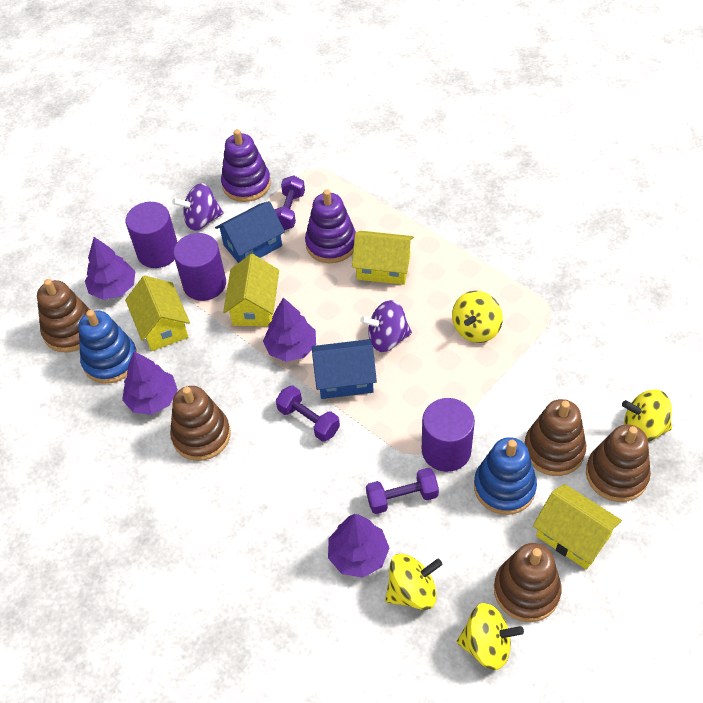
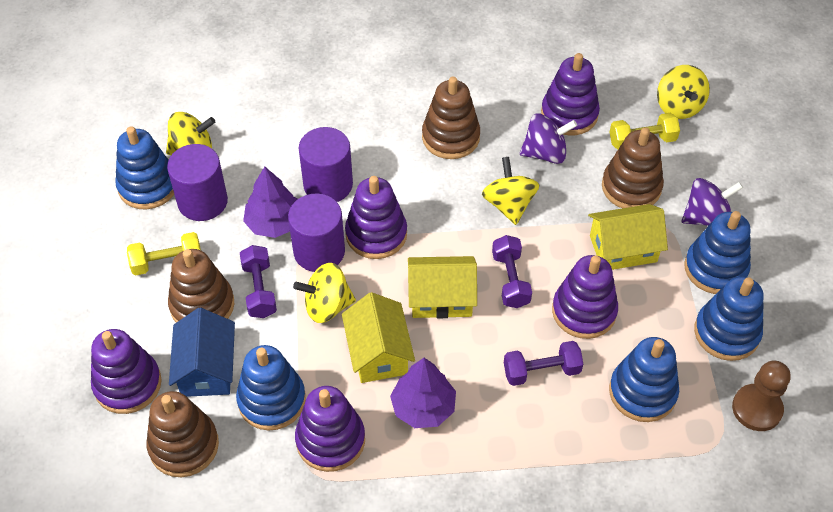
blue house: 2 -> 1
blue stacking toy: 2 -> 5
brown pawn: 0 -> 1
brown stacking toy: 5 -> 4
purple stacking toy: 2 -> 5
purple tree: 4 -> 2
yellow dumbbell: 0 -> 2
yellow house: 4 -> 3

